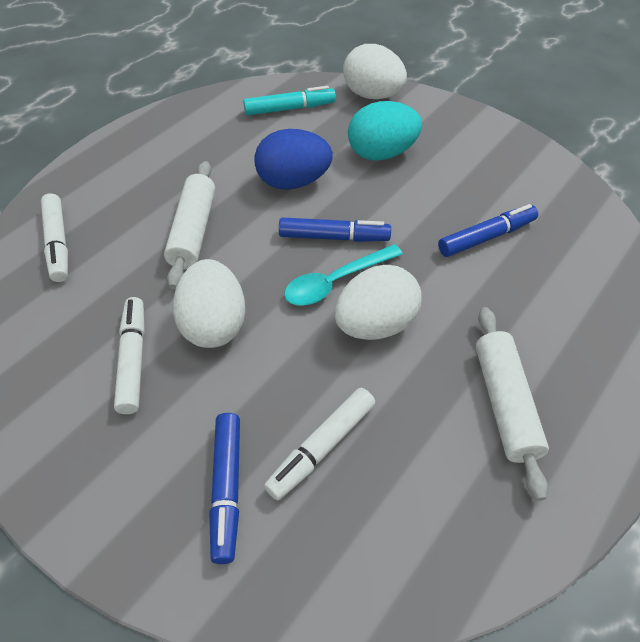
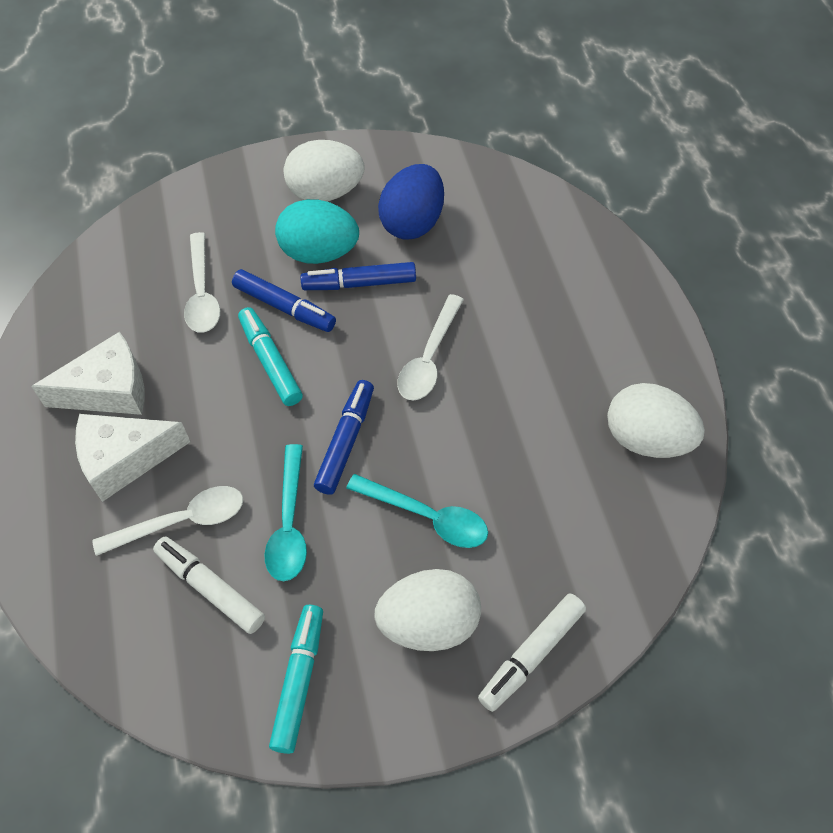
turquoise marker: 1 -> 2
turquoise spoon: 1 -> 2
white cheese: 0 -> 2
white marker: 3 -> 2
white rolling pin: 2 -> 0
white spoon: 0 -> 3

